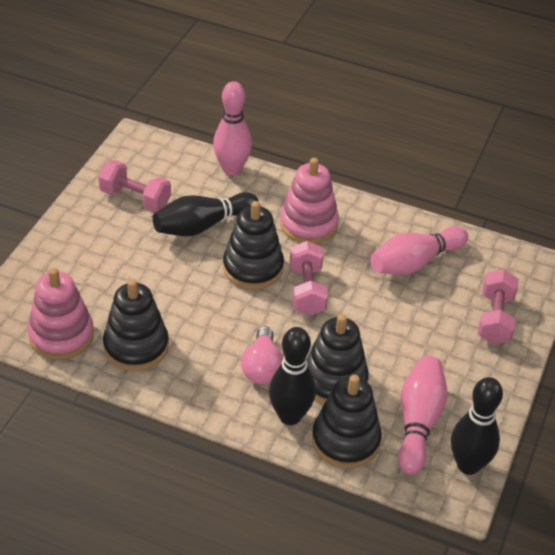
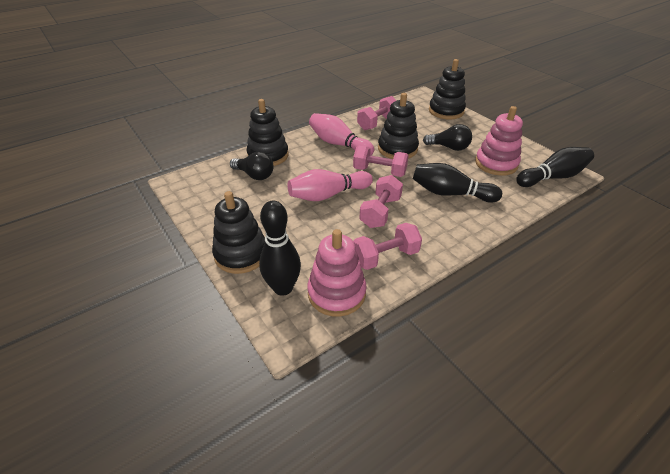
black light bulb: 0 -> 2
pink bowling pin: 3 -> 2
pink dumbbell: 3 -> 4
pink light bulb: 1 -> 0

